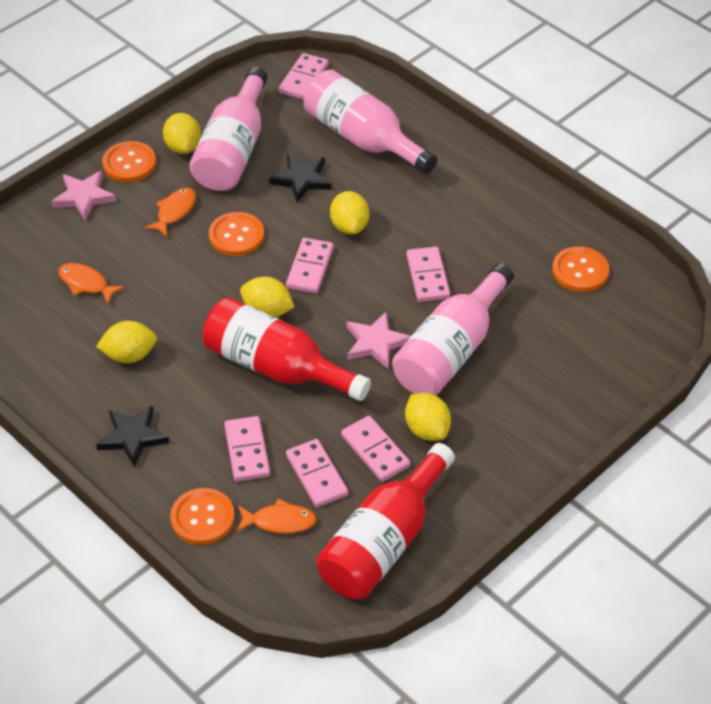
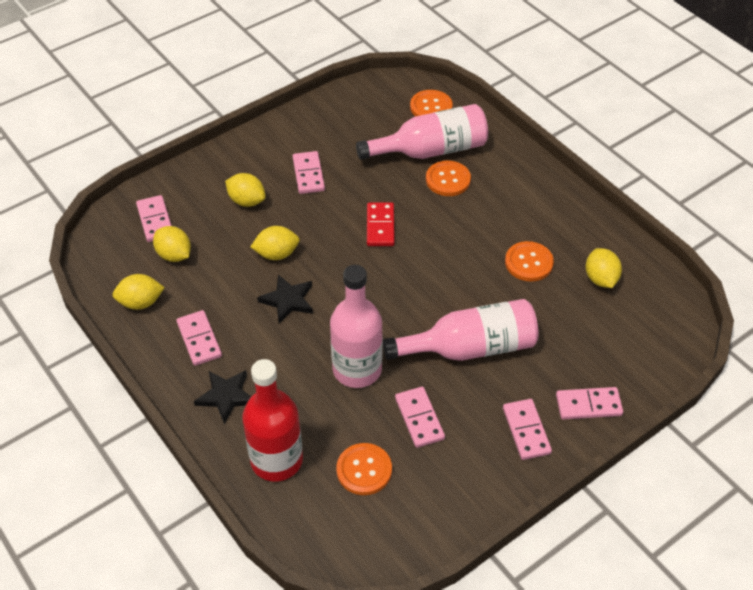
orange fish: 3 -> 0
pink star: 2 -> 0
red bottle: 2 -> 1
red domino: 0 -> 1

